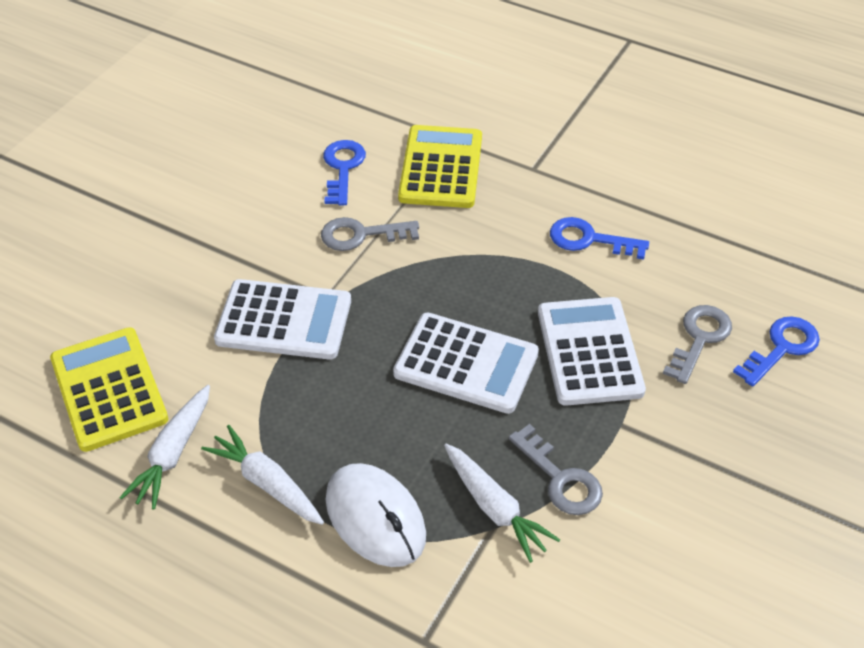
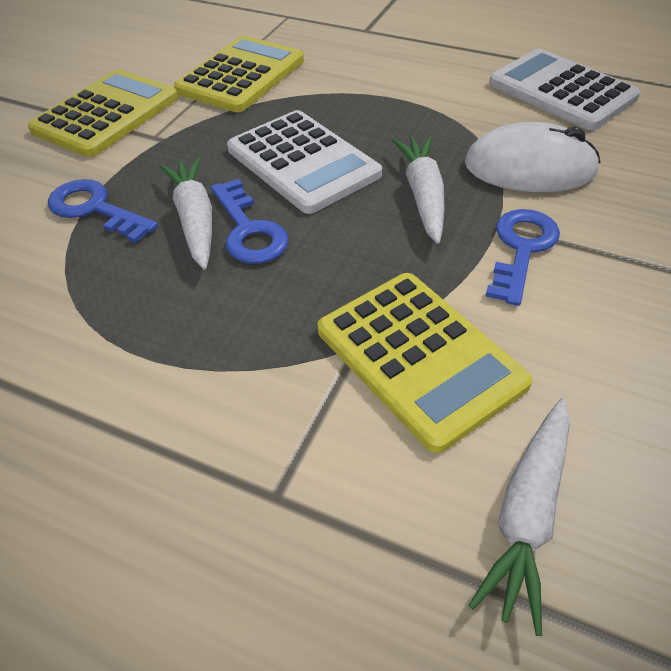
grey key: 3 -> 0
white calculator: 3 -> 2
yellow calculator: 2 -> 3

